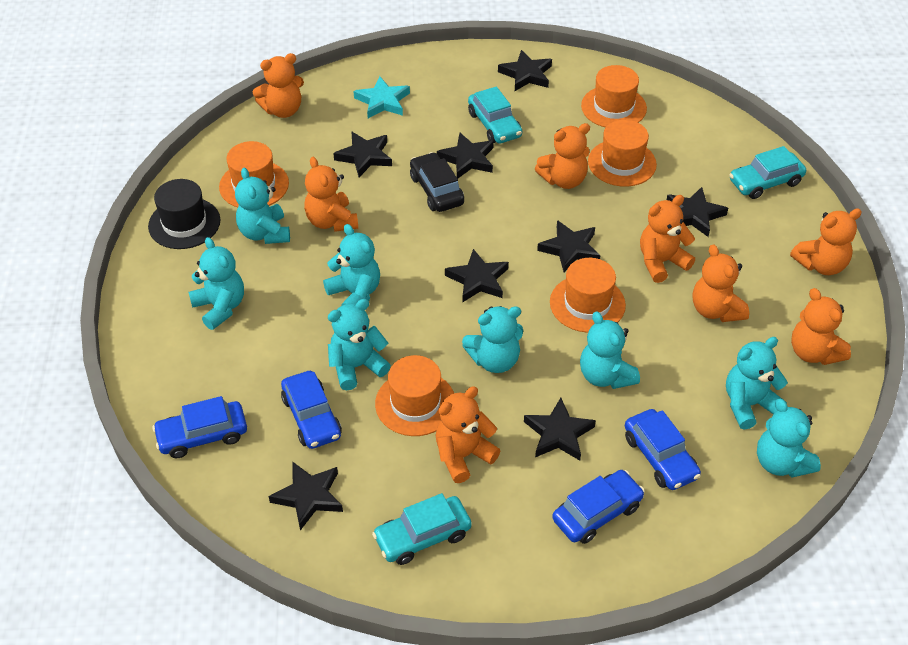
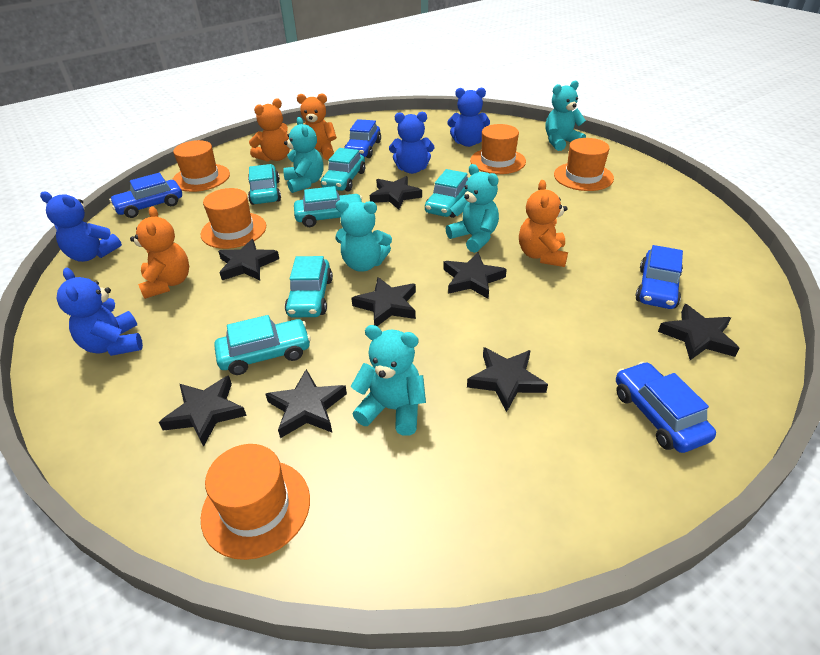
black car: 1 -> 0
black hat: 1 -> 0
blue teddy bear: 0 -> 4
orange teddy bear: 8 -> 4
turquoise car: 3 -> 6
turquoise star: 1 -> 0
turquoise teddy bear: 8 -> 5

